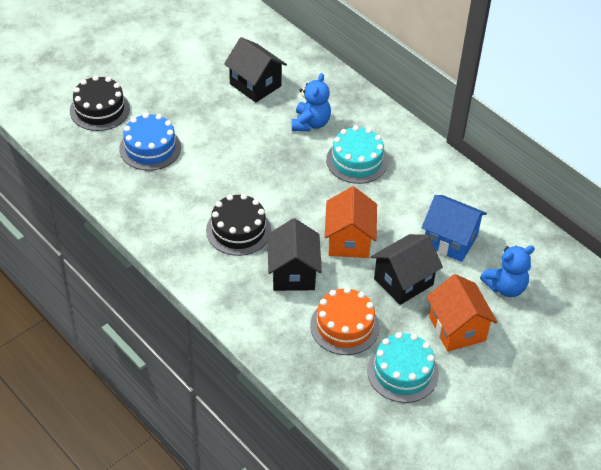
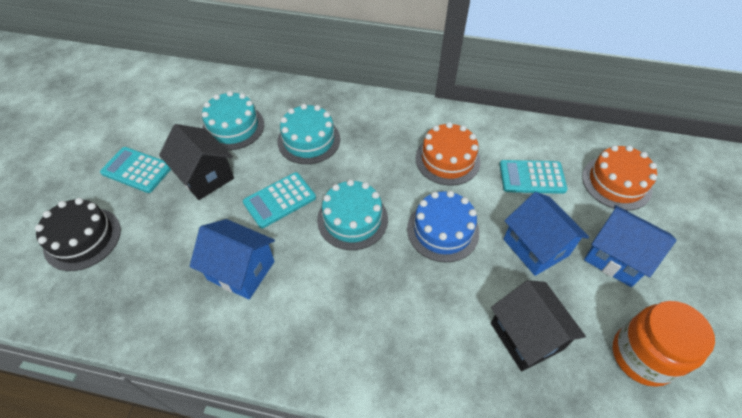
black cake: 2 -> 1
black house: 3 -> 2
blue house: 1 -> 3
blue teddy bear: 2 -> 0
orange cake: 1 -> 2
orange house: 2 -> 0
orange jar: 0 -> 1
turquoise cake: 2 -> 3
turquoise calculator: 0 -> 3

